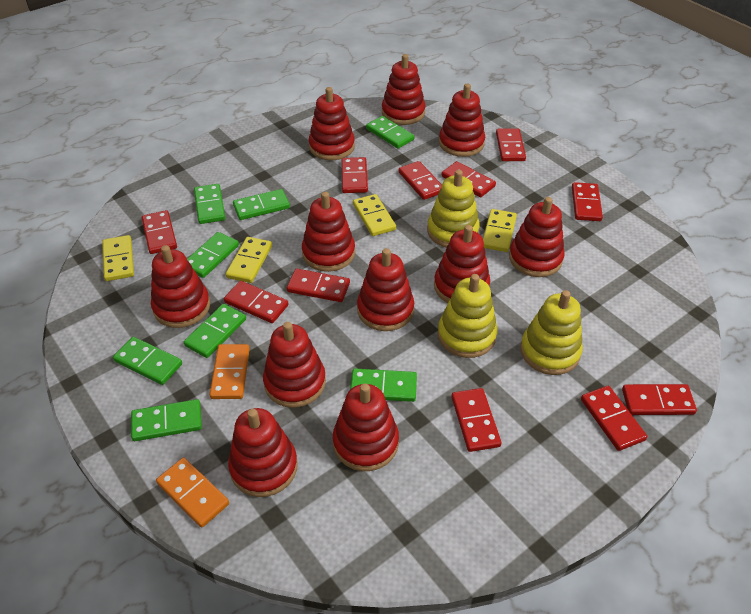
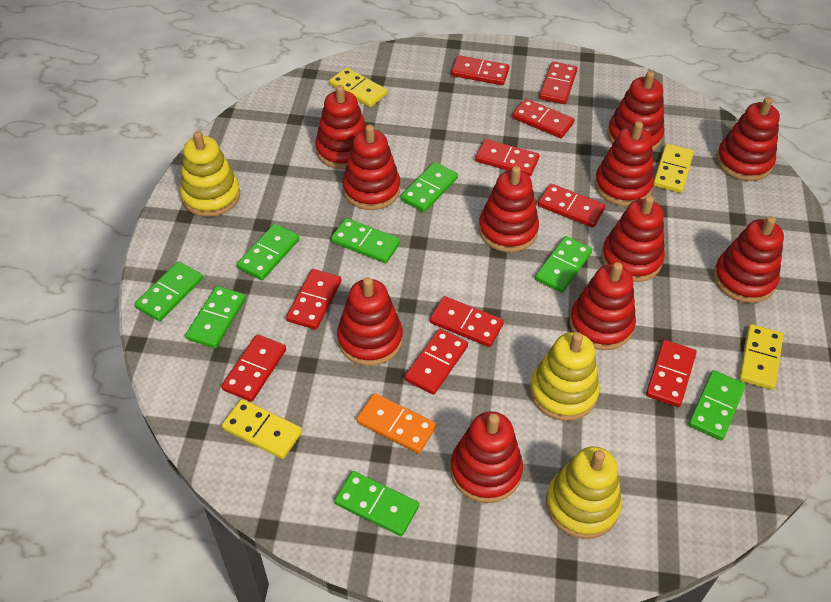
orange domino: 2 -> 1
red domino: 11 -> 10

